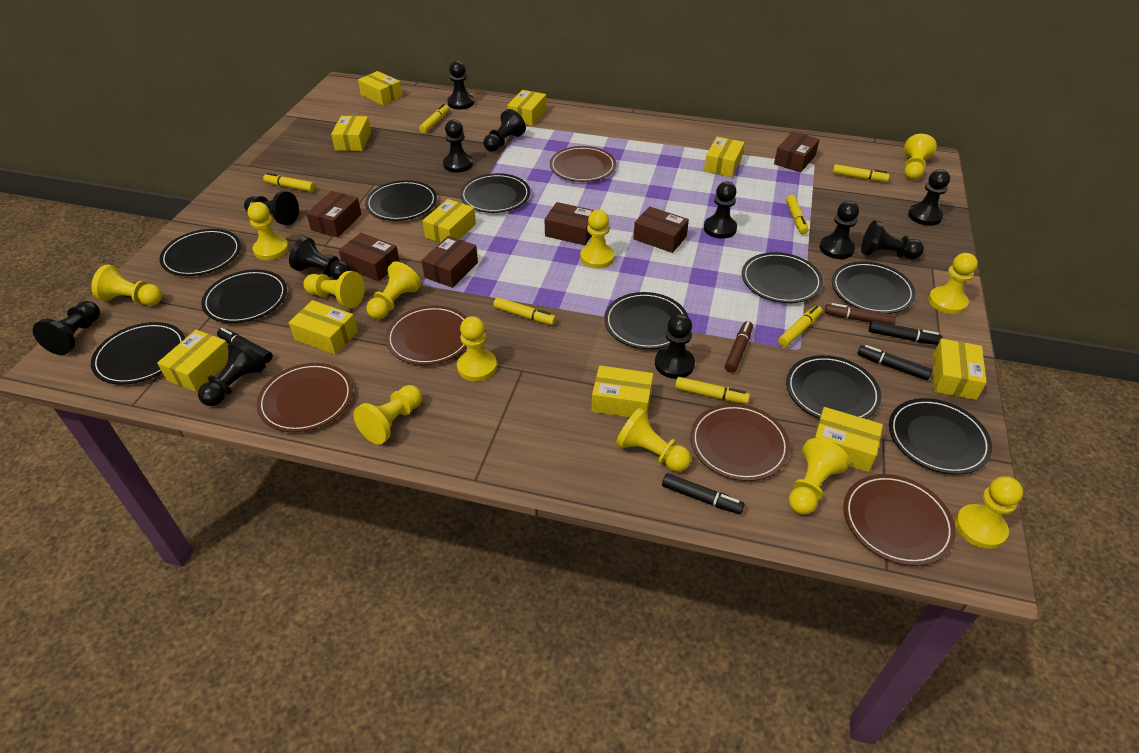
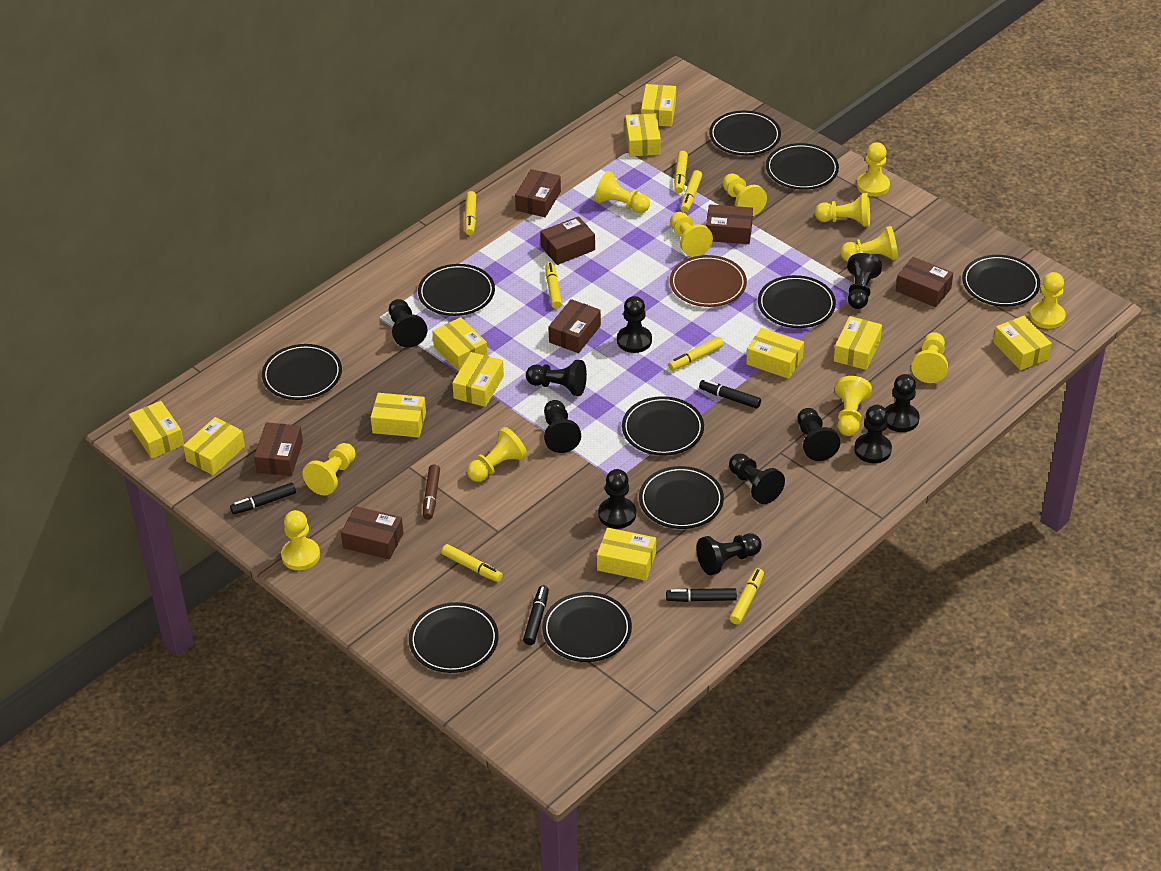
black pawn: 12 -> 11
brown box: 6 -> 7
brown marker: 2 -> 1
brown plate: 5 -> 1
yellow box: 10 -> 11

